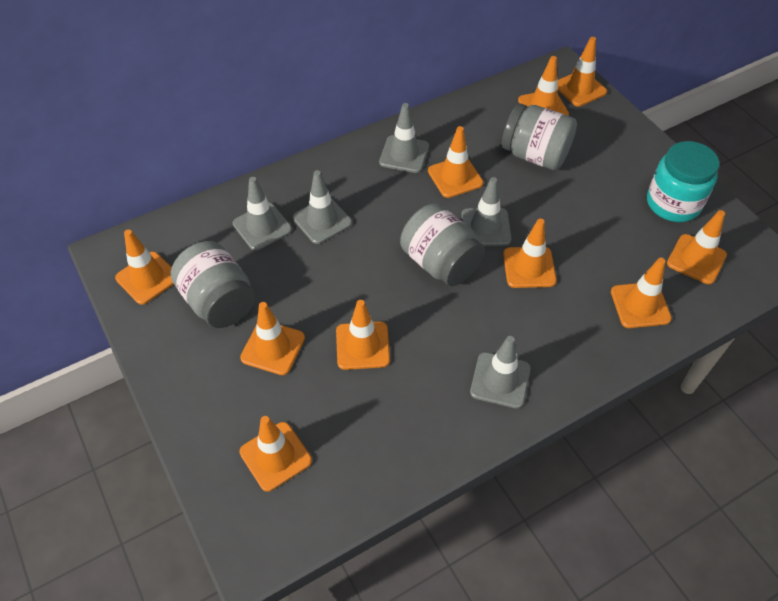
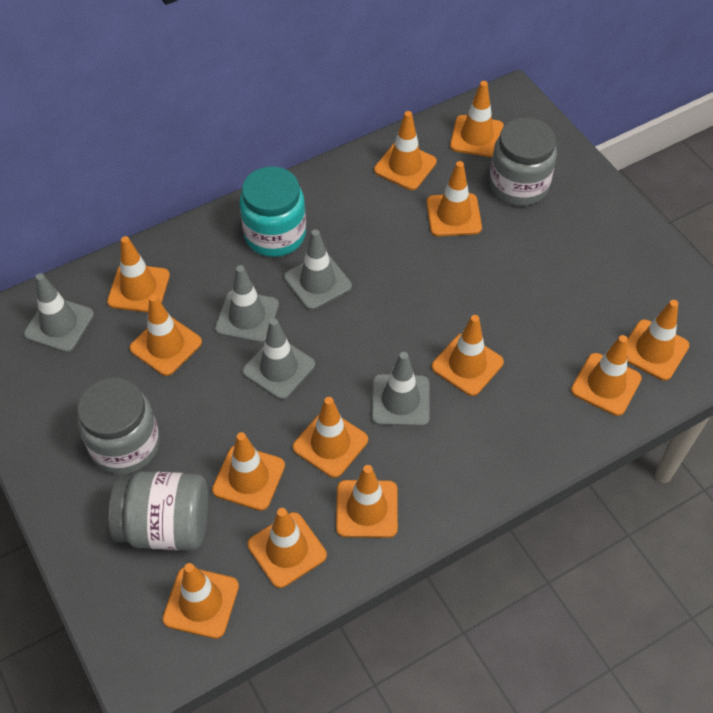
orange traffic cone: 10 -> 13

